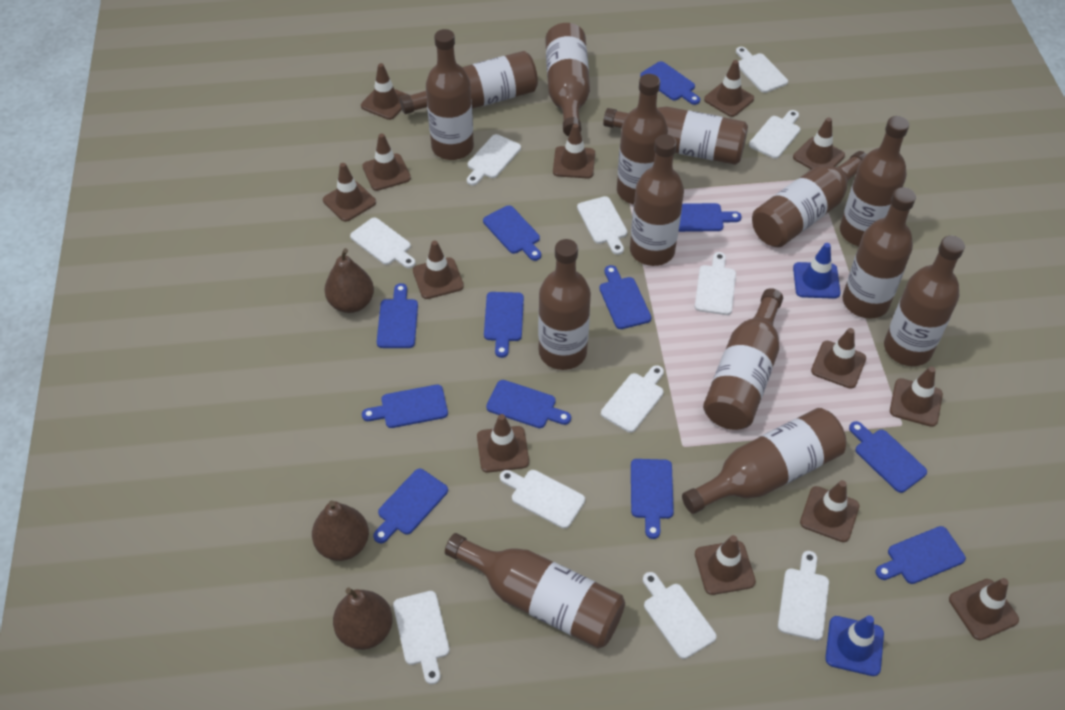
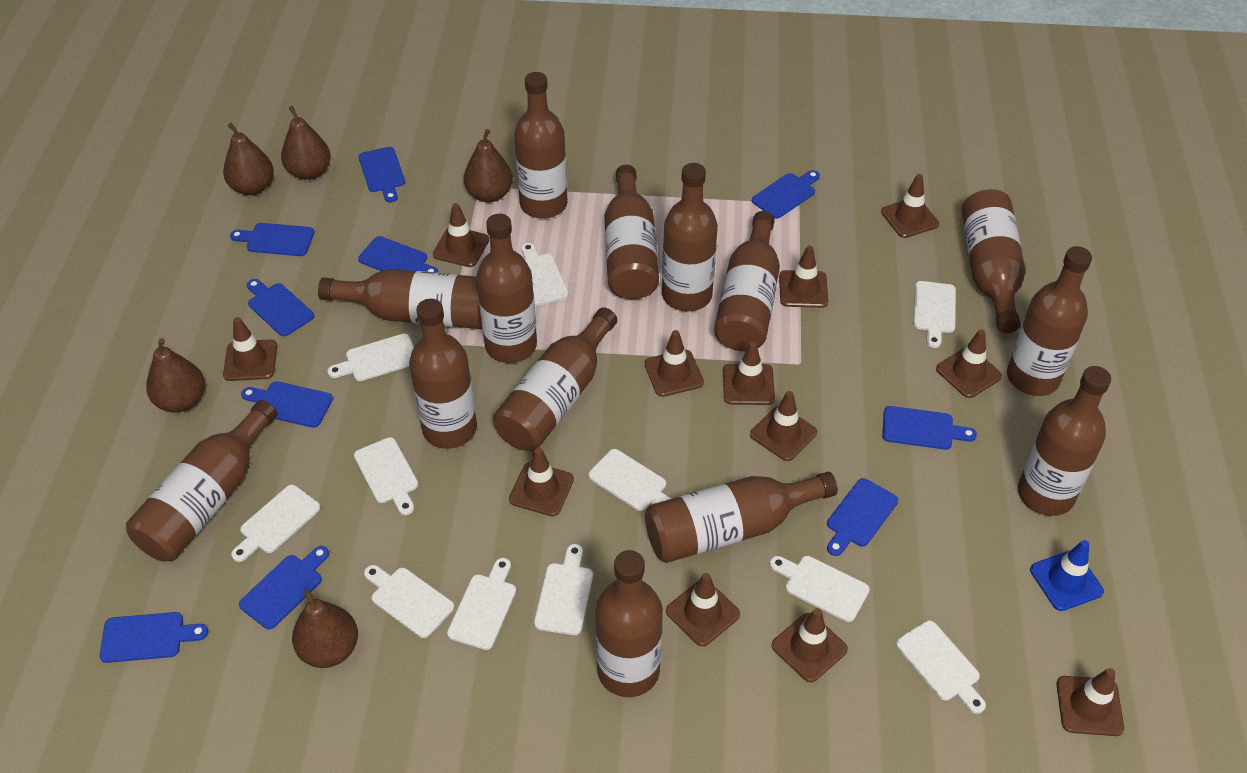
blue cutting board: 12 -> 10
blue traffic cone: 2 -> 1
brown pear: 3 -> 5
brown traffic cone: 13 -> 12

